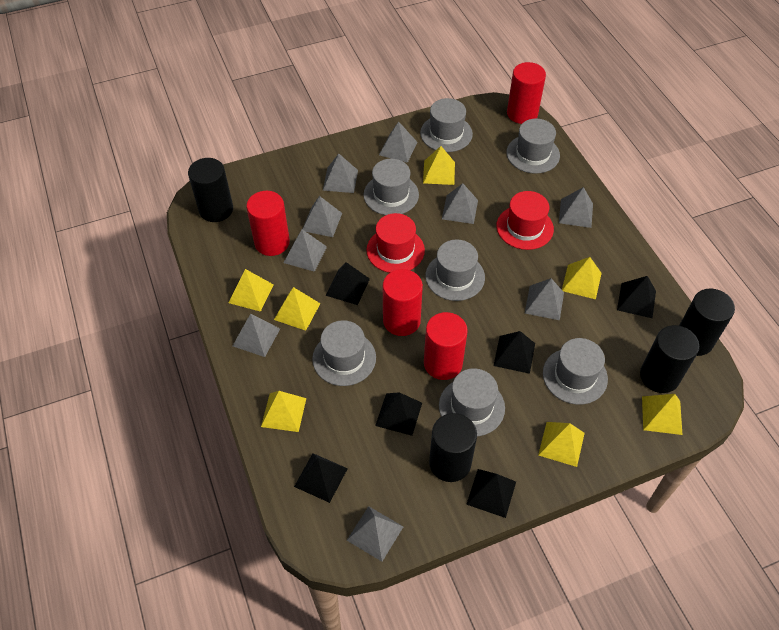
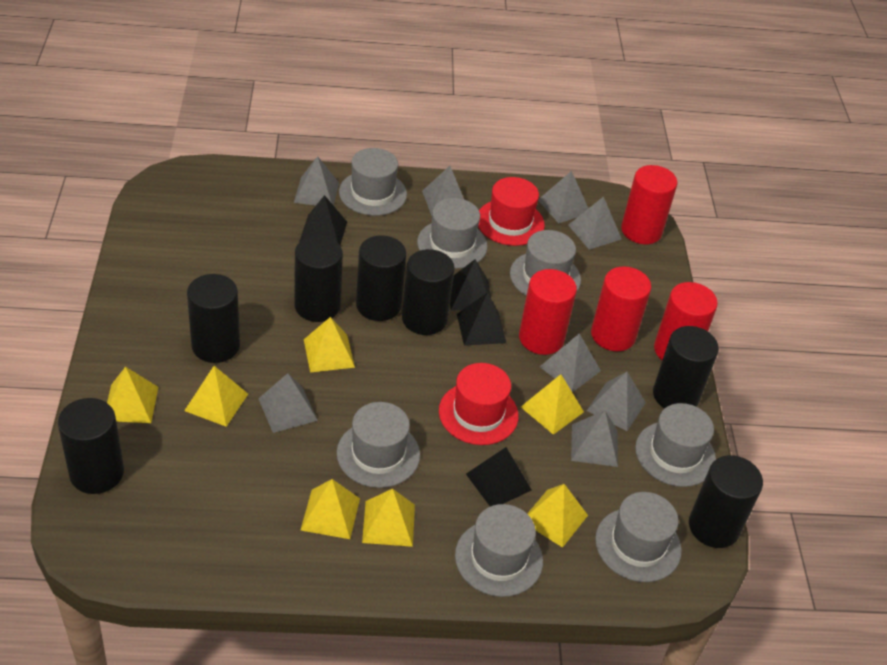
black cylinder: 4 -> 7
black pyramid: 6 -> 4
grey pyramid: 9 -> 8

